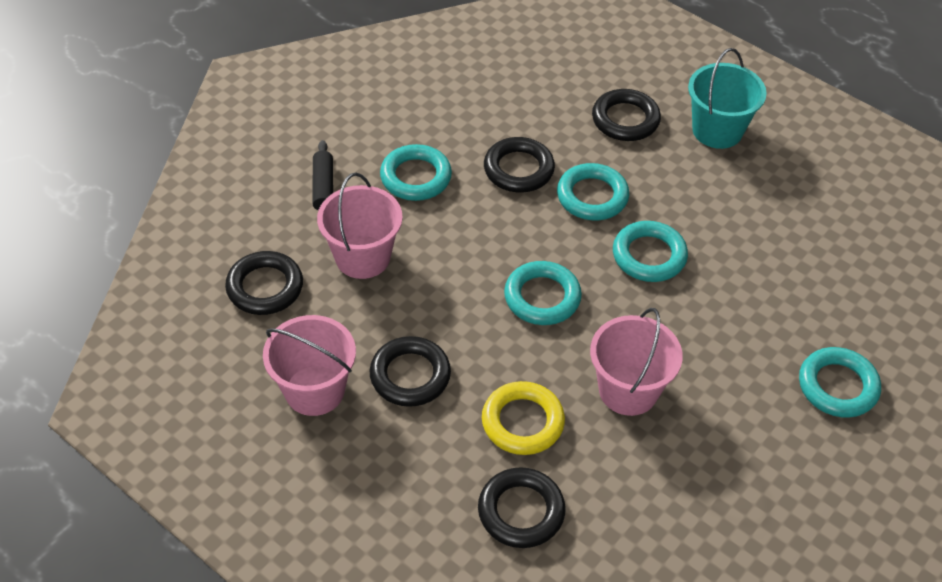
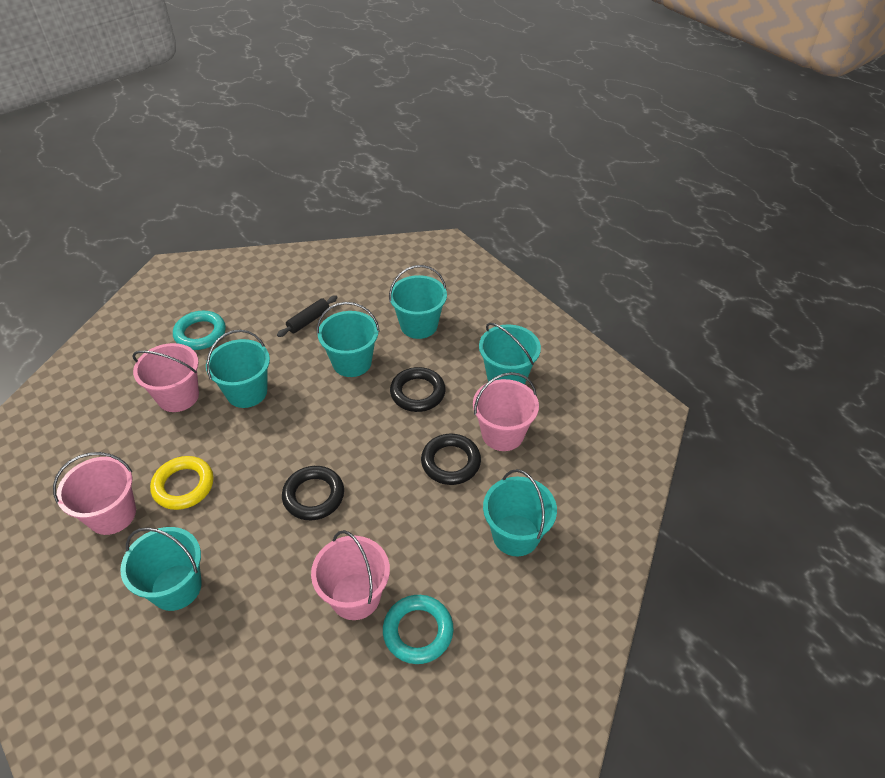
black ring: 5 -> 3
pink bucket: 3 -> 4
turquoise bucket: 1 -> 6
turquoise ring: 5 -> 2

